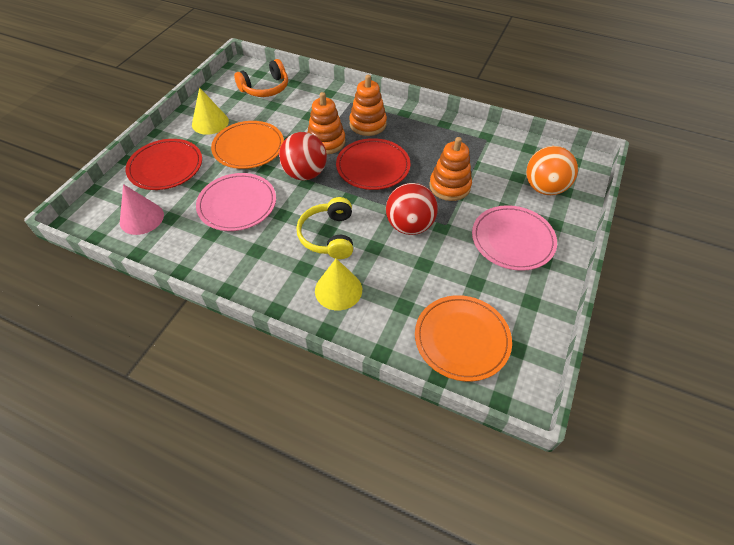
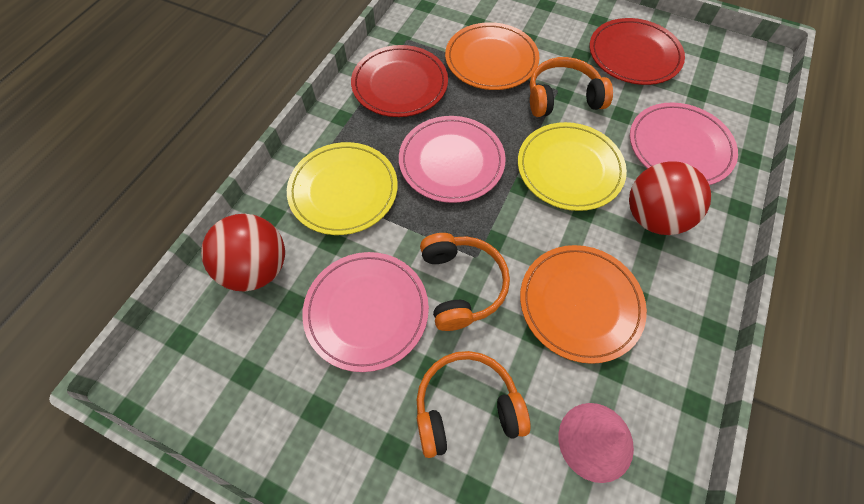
orange ball: 1 -> 0
orange headphones: 1 -> 3
orange stacking toy: 3 -> 0
pink plate: 2 -> 3
yellow cone: 2 -> 0
yellow headphones: 1 -> 0
yellow plate: 0 -> 2

